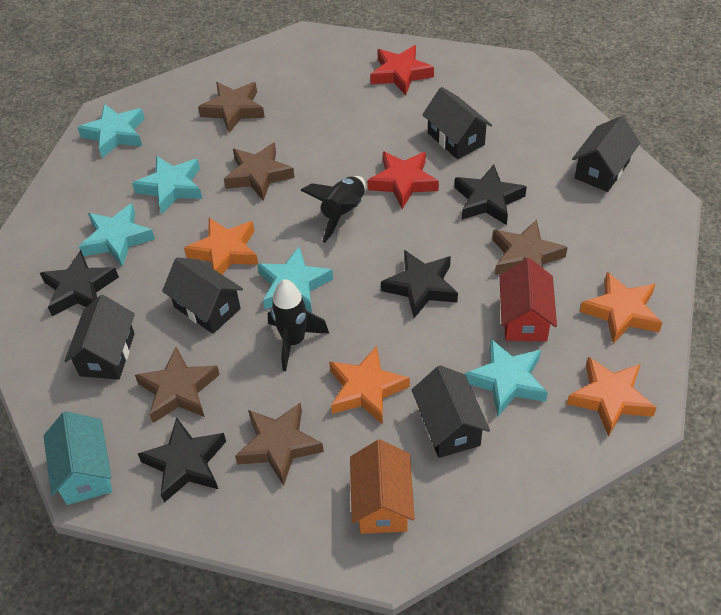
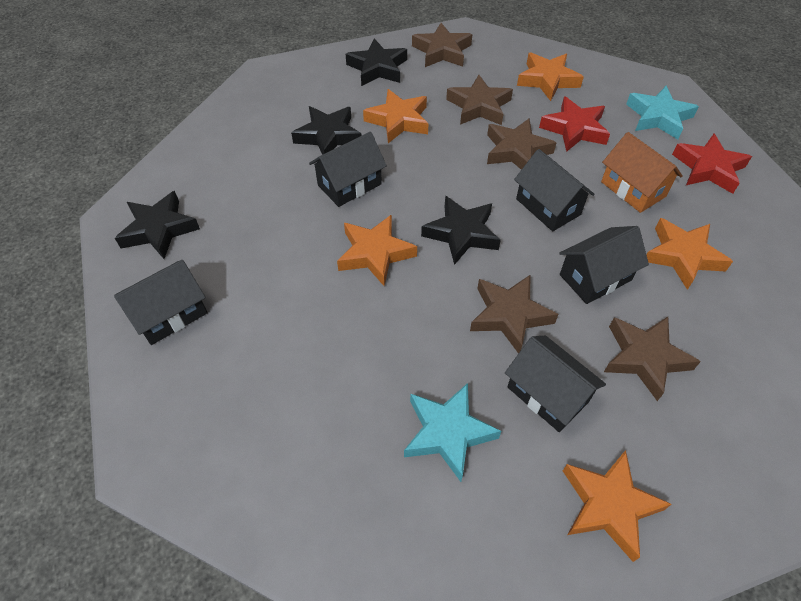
black rocket: 2 -> 0
orange star: 4 -> 5
red house: 1 -> 0
turquoise house: 1 -> 0
turquoise star: 5 -> 2

